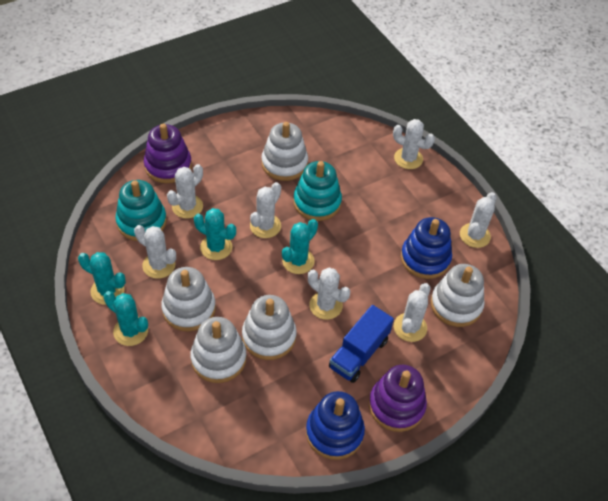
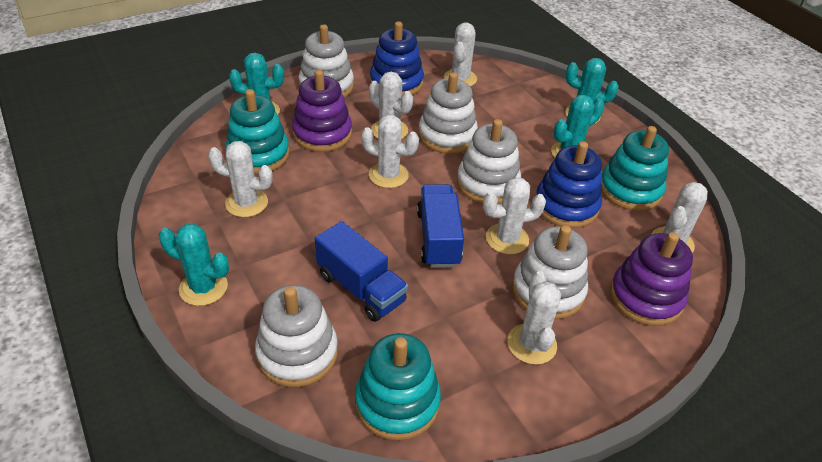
blue truck: 1 -> 2
turquoise stacking toy: 2 -> 3

